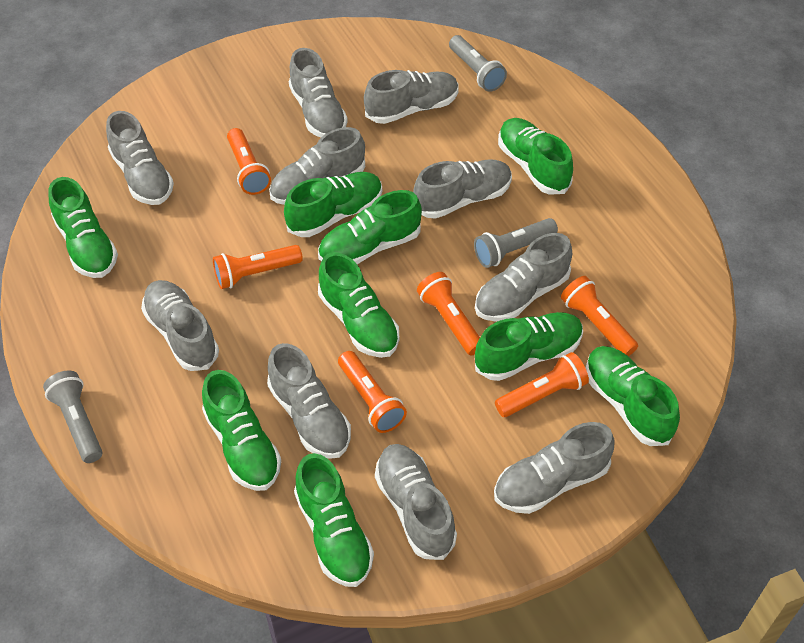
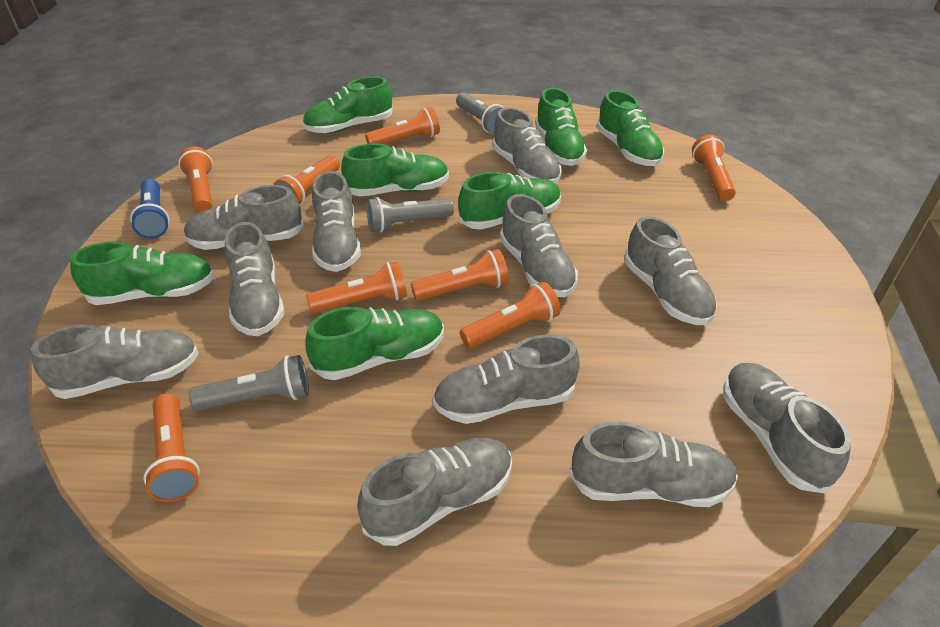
blue flashlight: 0 -> 1
green shoe: 9 -> 7
grey shoe: 10 -> 11
orange flashlight: 6 -> 8

